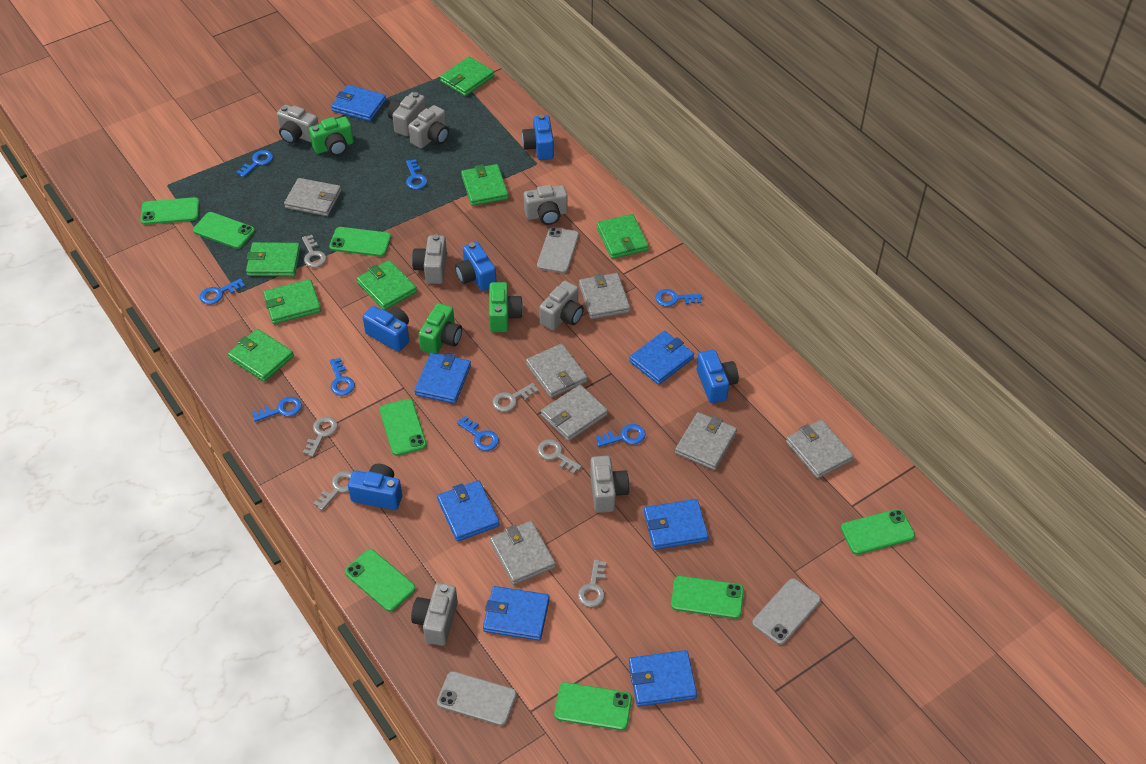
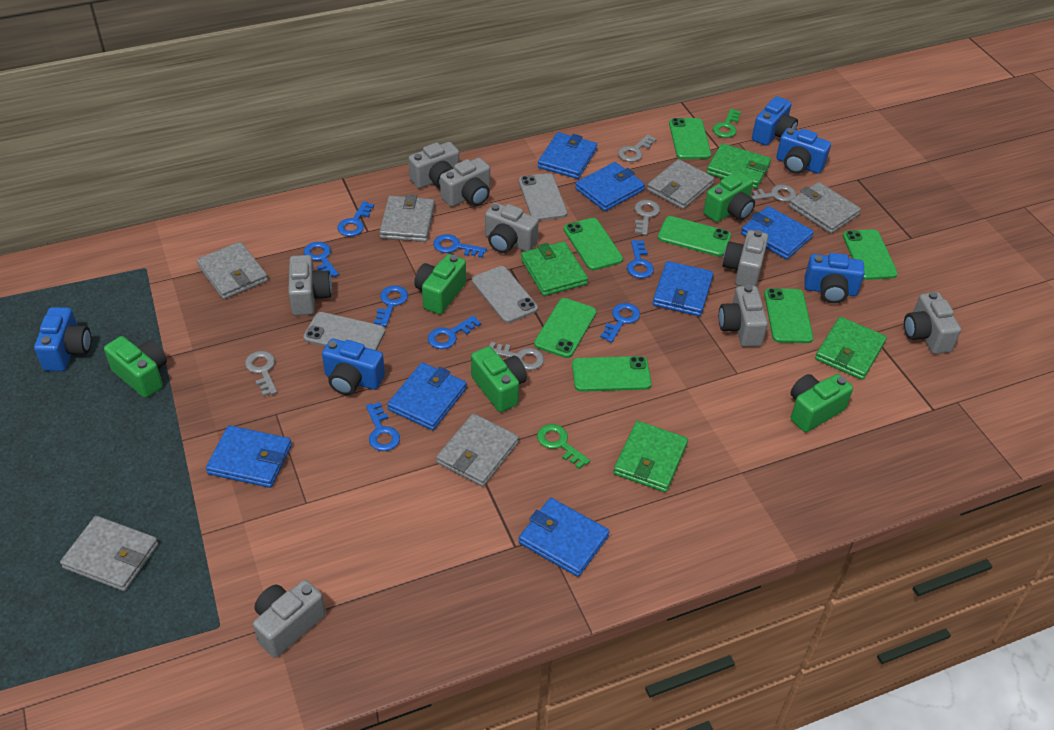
green camera: 3 -> 5
green key: 0 -> 2
green phone: 8 -> 7
green wallet: 7 -> 4
grey key: 6 -> 5
grey wallet: 7 -> 6

